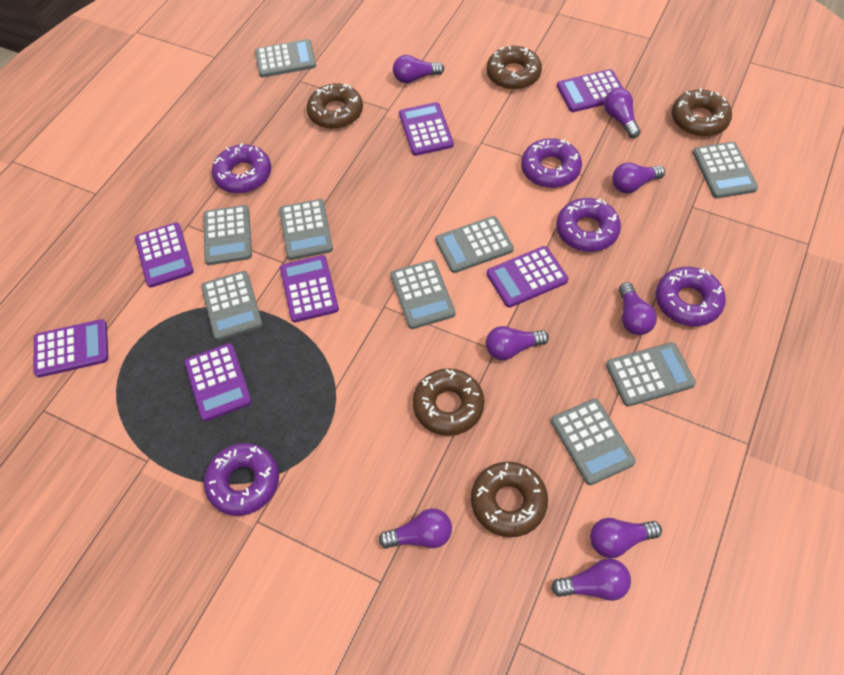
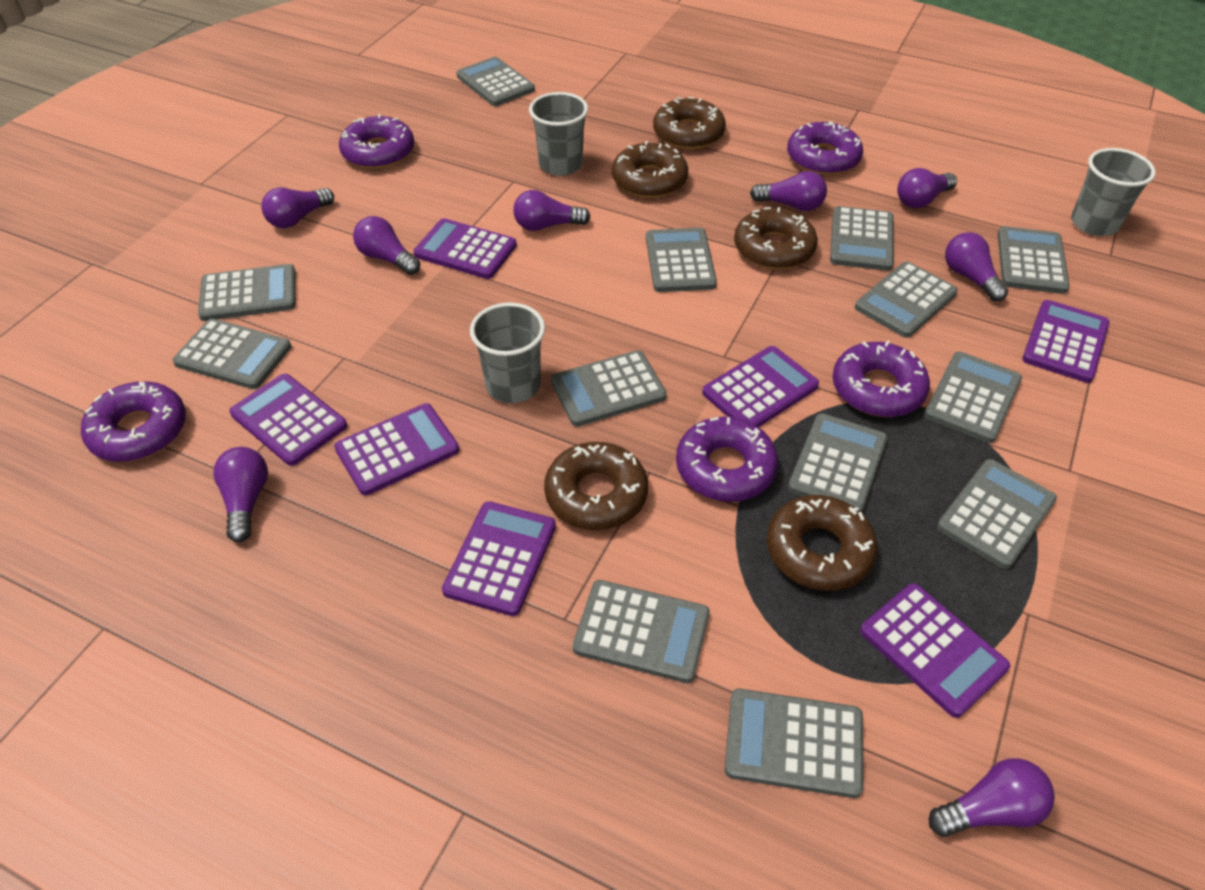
grey calculator: 9 -> 13
grey cup: 0 -> 3

